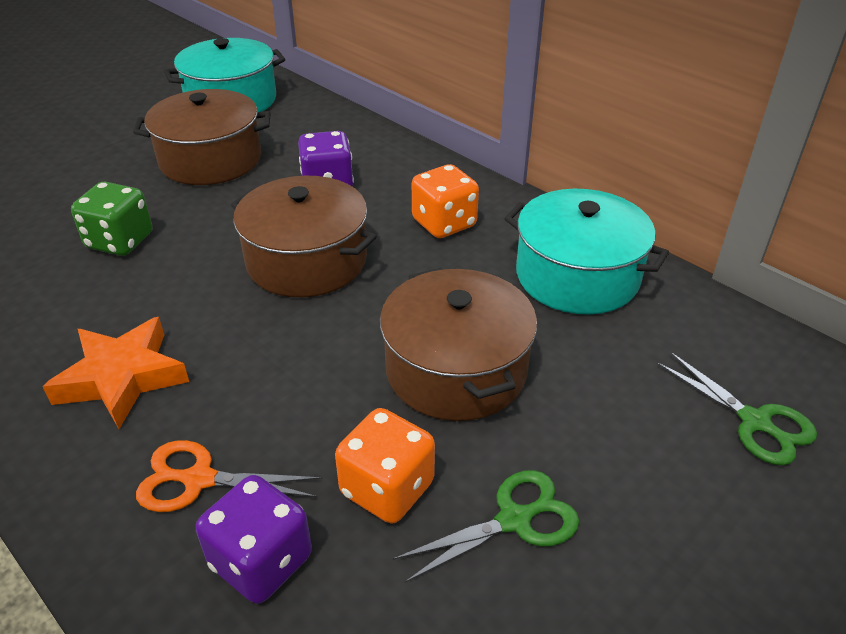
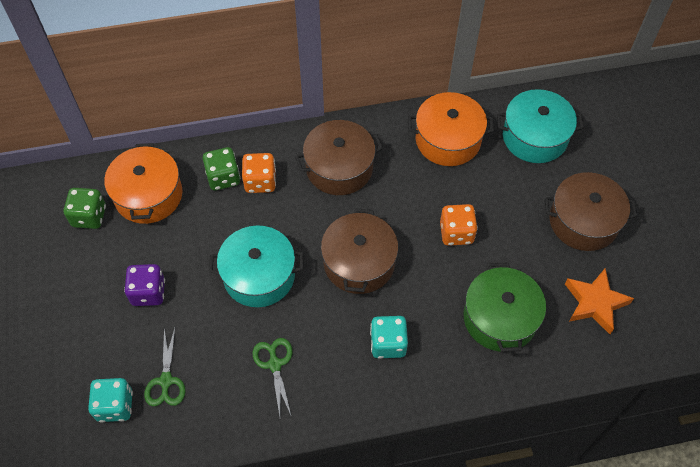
green dice: 1 -> 2
green pot: 0 -> 1
orange pot: 0 -> 2
orange scissors: 1 -> 0
purple dice: 2 -> 1
turquoise dice: 0 -> 2

